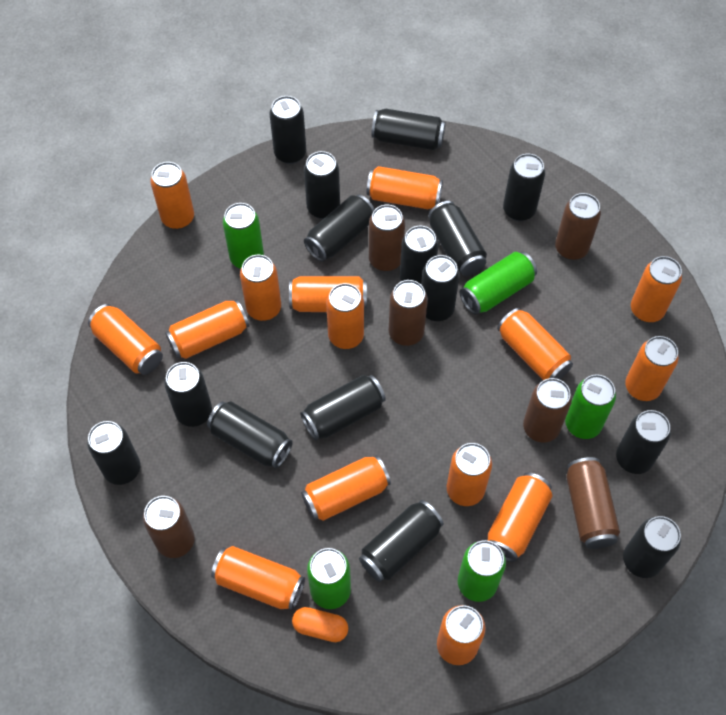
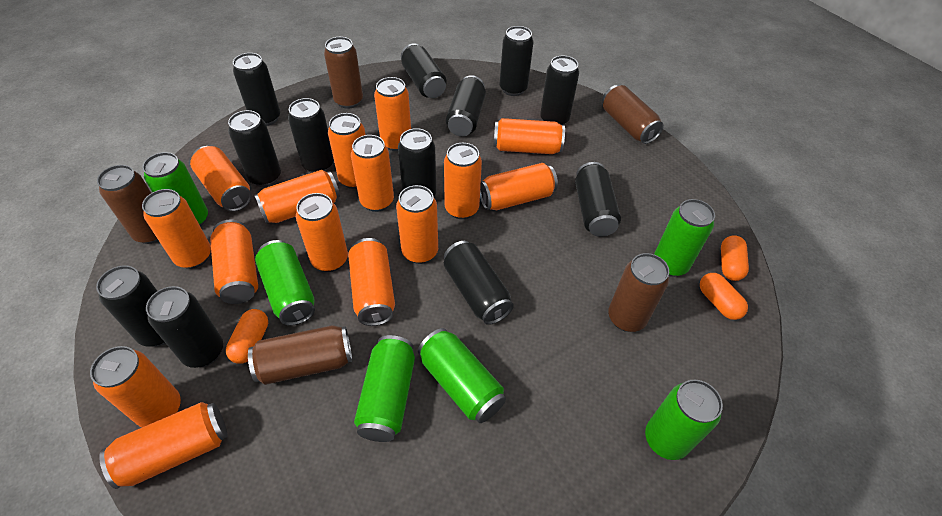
black can: 15 -> 12
brown can: 6 -> 5
green can: 5 -> 6
orange capsule: 1 -> 3

